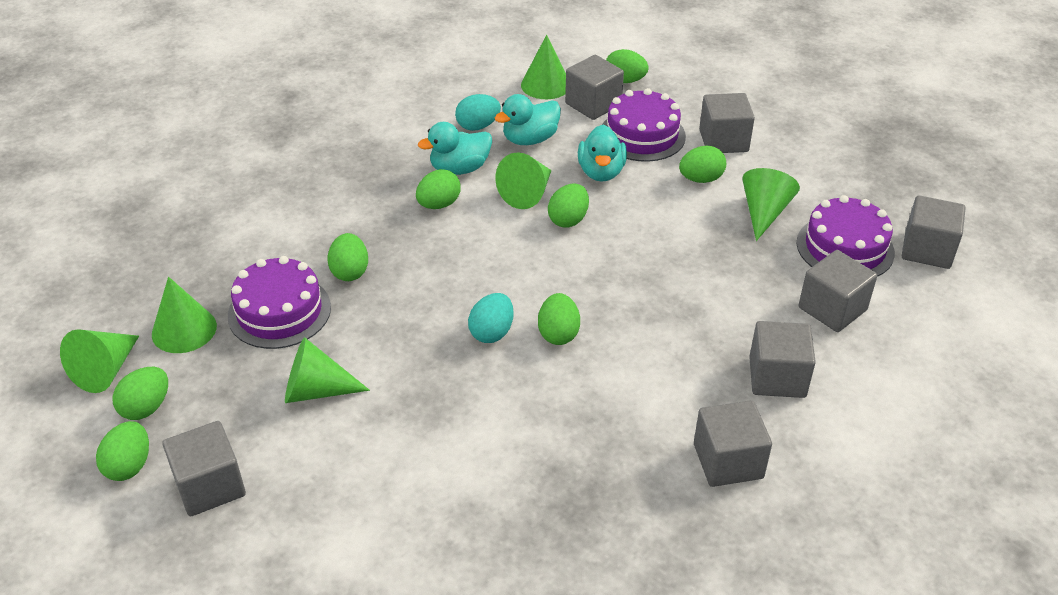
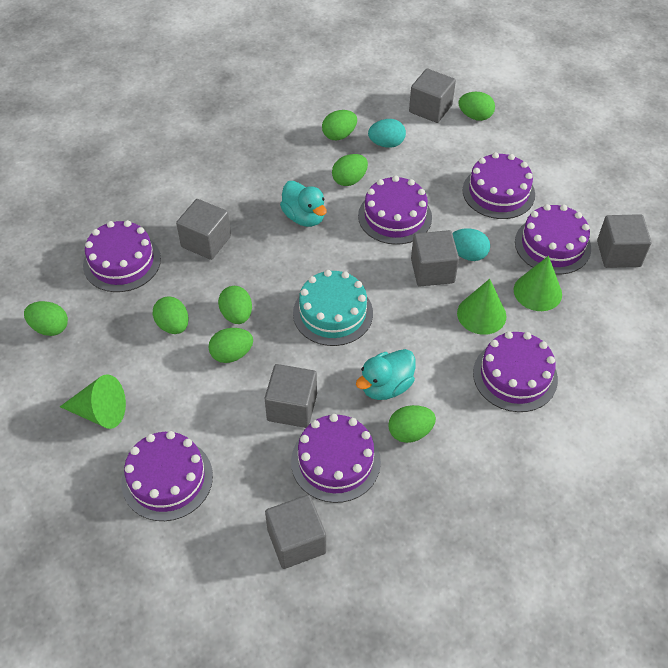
green cone: 6 -> 3
grey cube: 7 -> 6
purple cake: 3 -> 7
turquoise cake: 0 -> 1
turquoise duck: 3 -> 2

